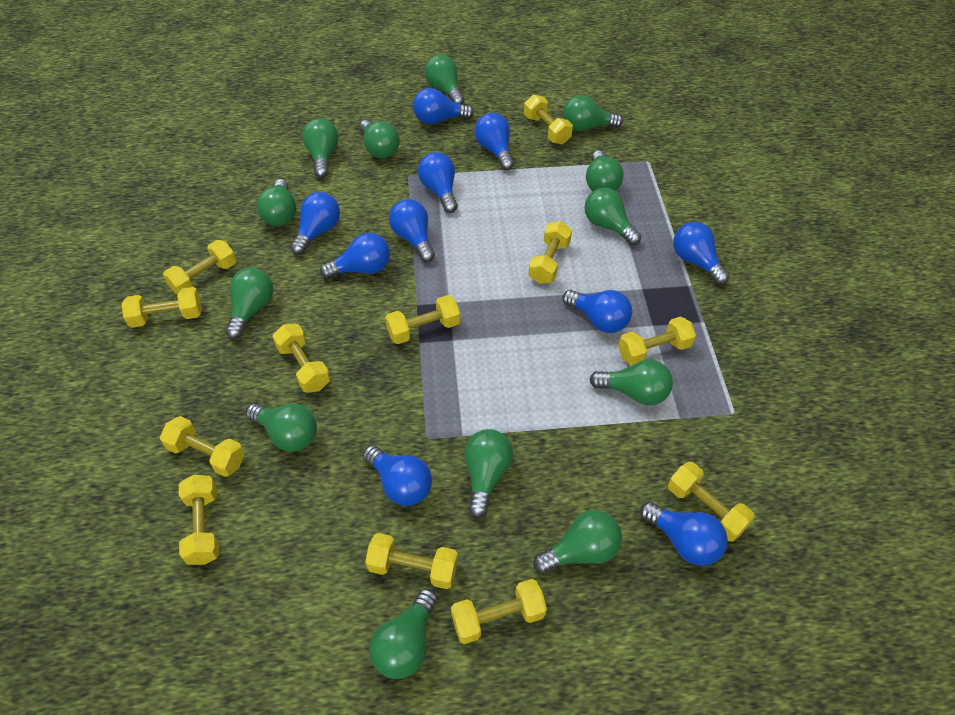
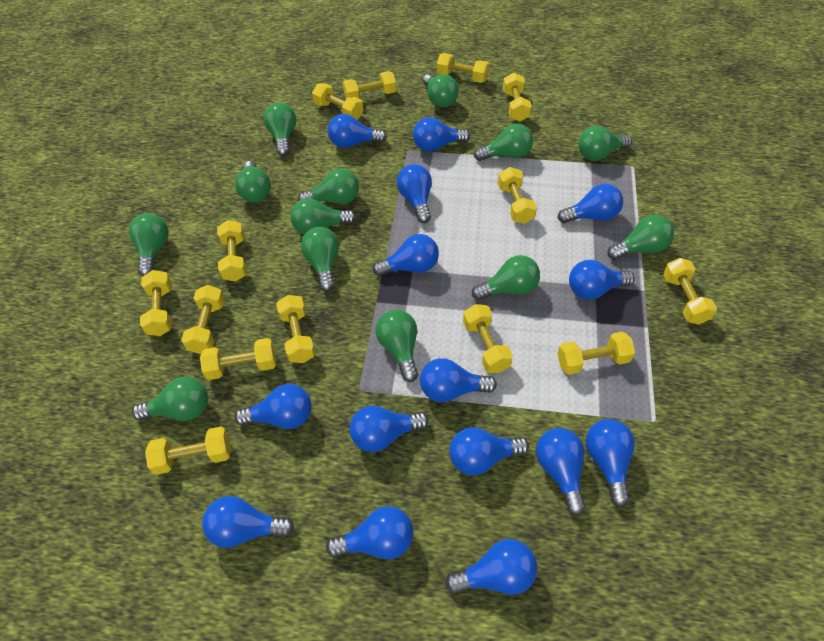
blue light bulb: 10 -> 15
yellow dumbbell: 12 -> 14

